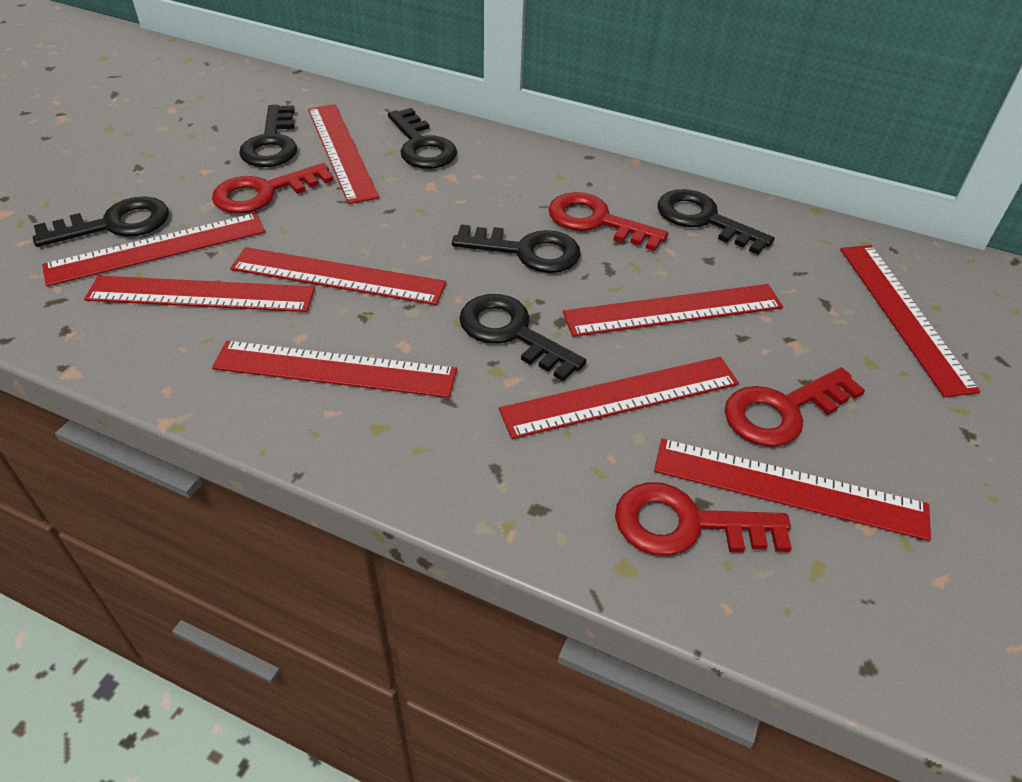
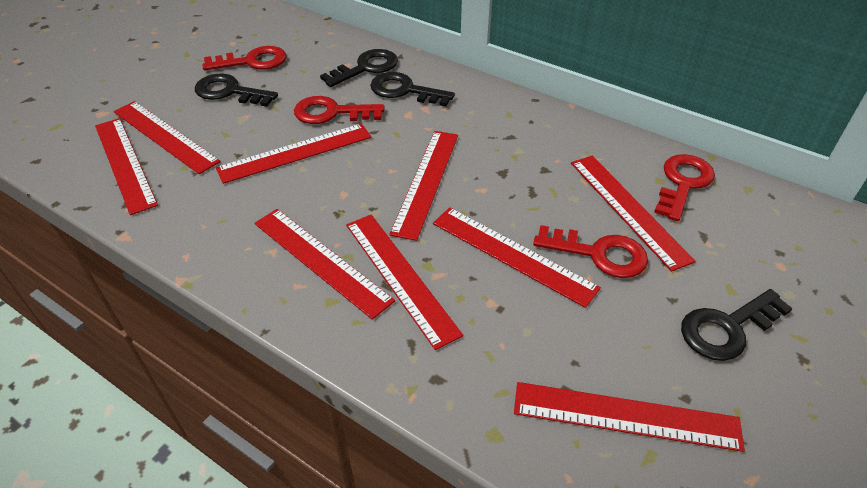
black key: 6 -> 4

